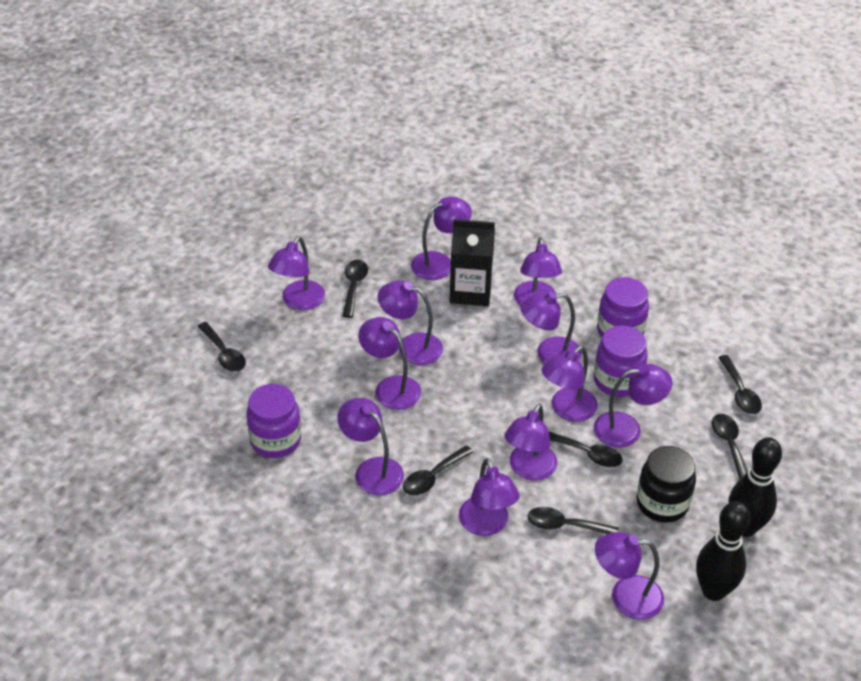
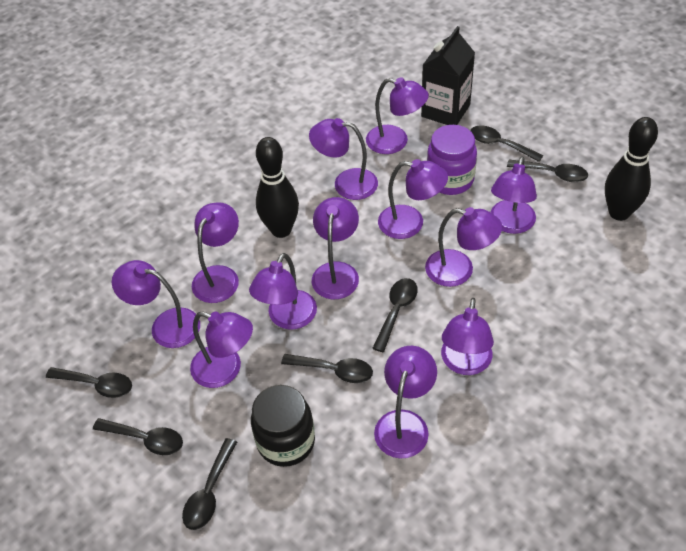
purple jar: 3 -> 1

